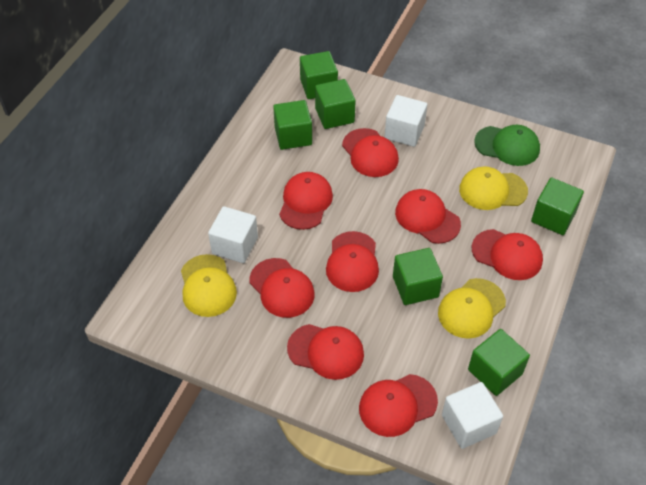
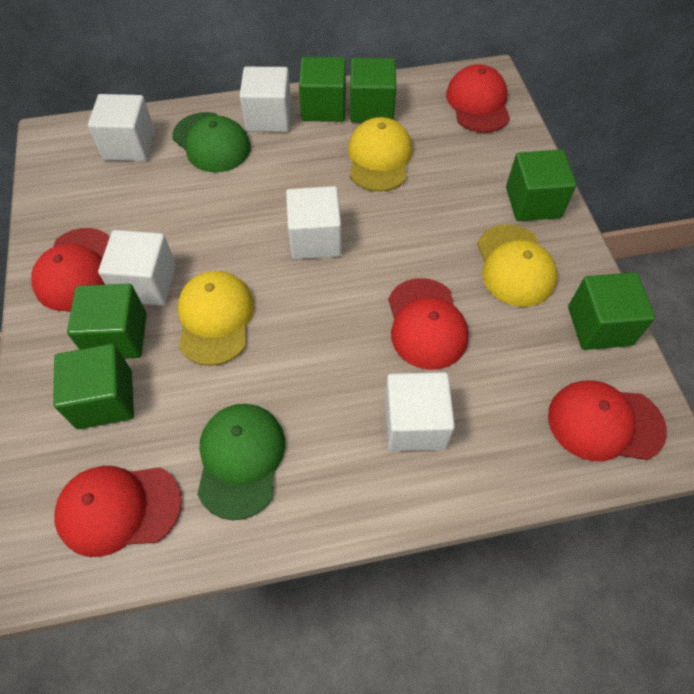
green cap: 1 -> 2
red cap: 8 -> 5
white cube: 3 -> 5

